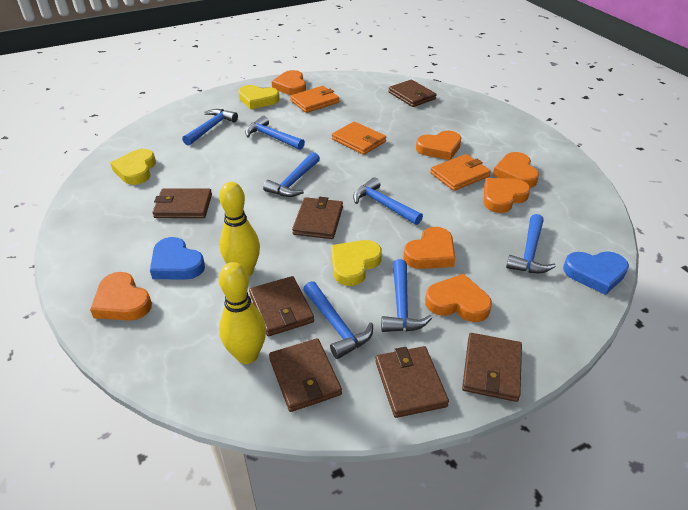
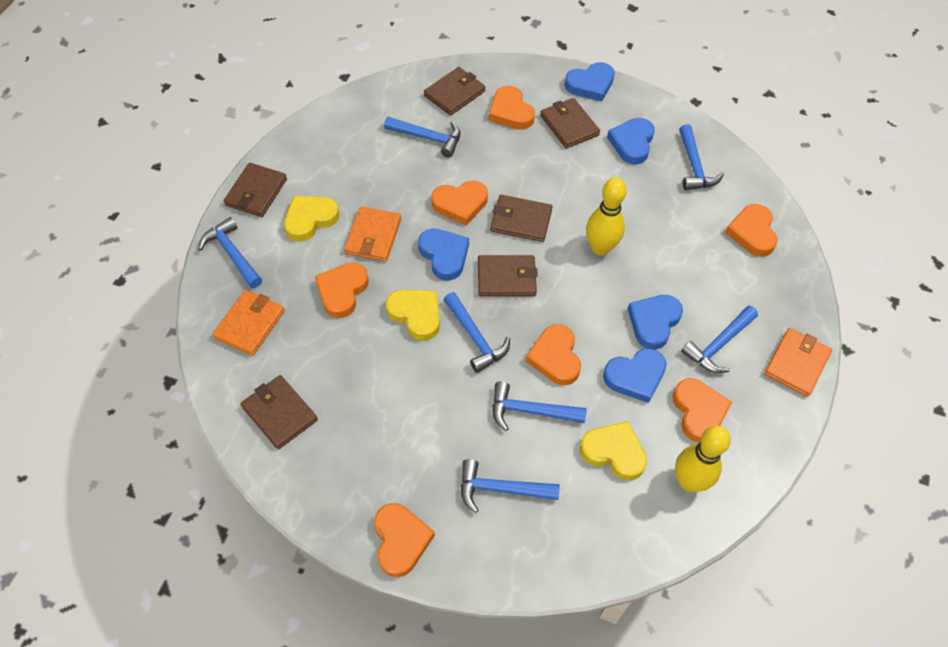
blue heart: 2 -> 5
brown wallet: 7 -> 6

